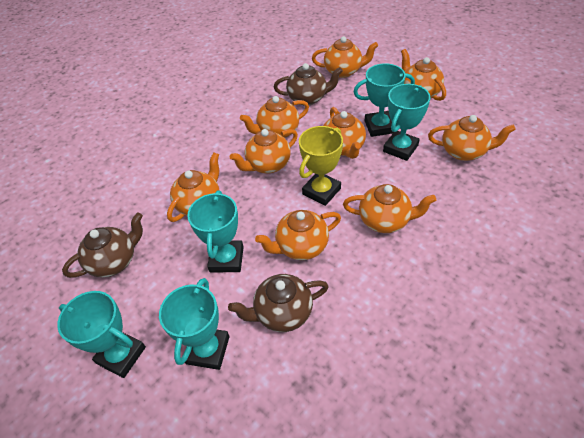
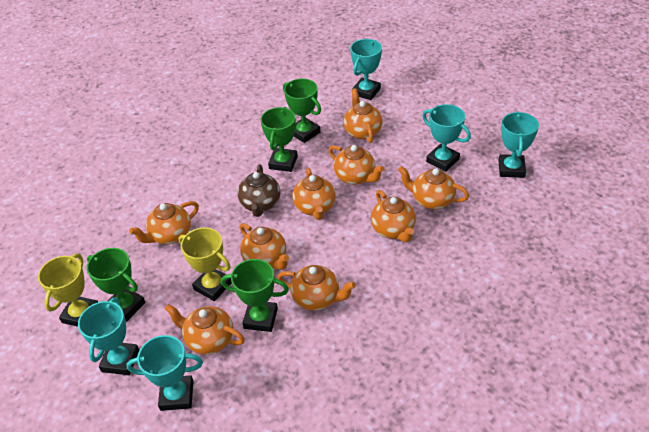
brown teapot: 3 -> 1
green trophy: 0 -> 4
yellow trophy: 1 -> 2

